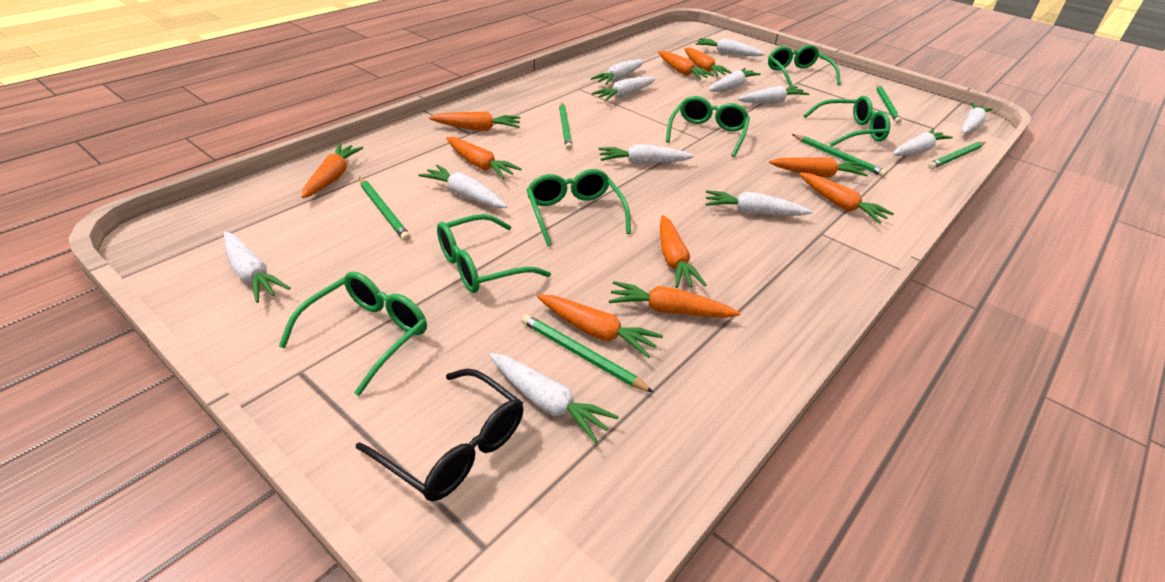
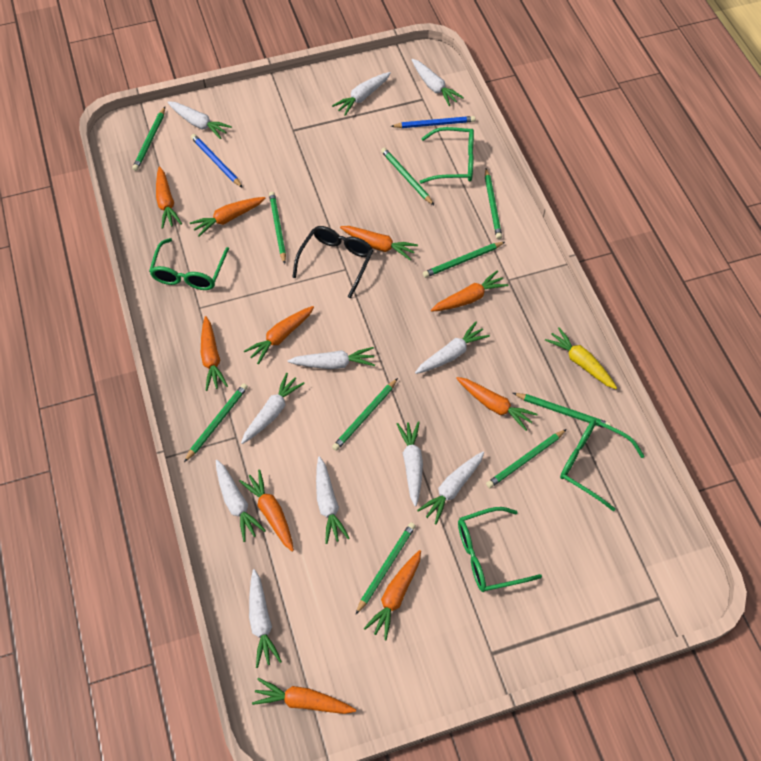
blue pencil: 0 -> 2
green glasses: 6 -> 4
green pencil: 6 -> 10
white carrot: 12 -> 11
yellow carrot: 0 -> 1

